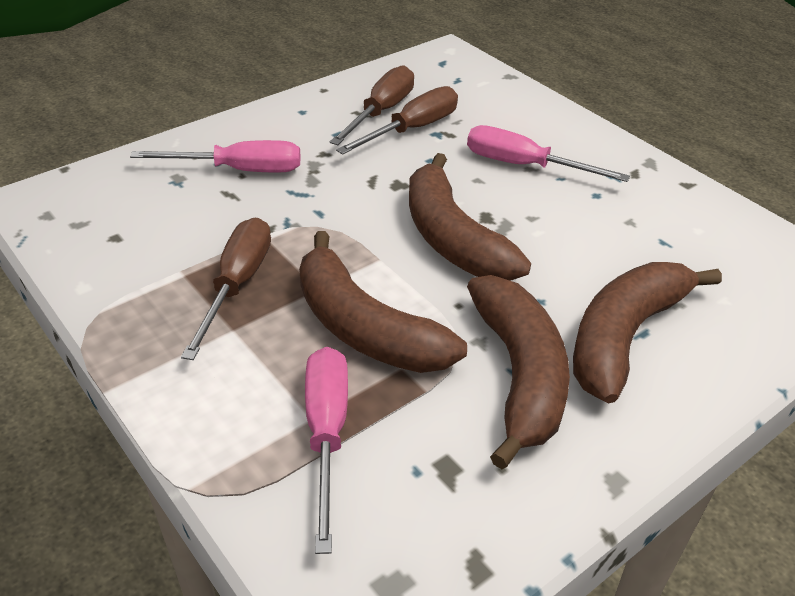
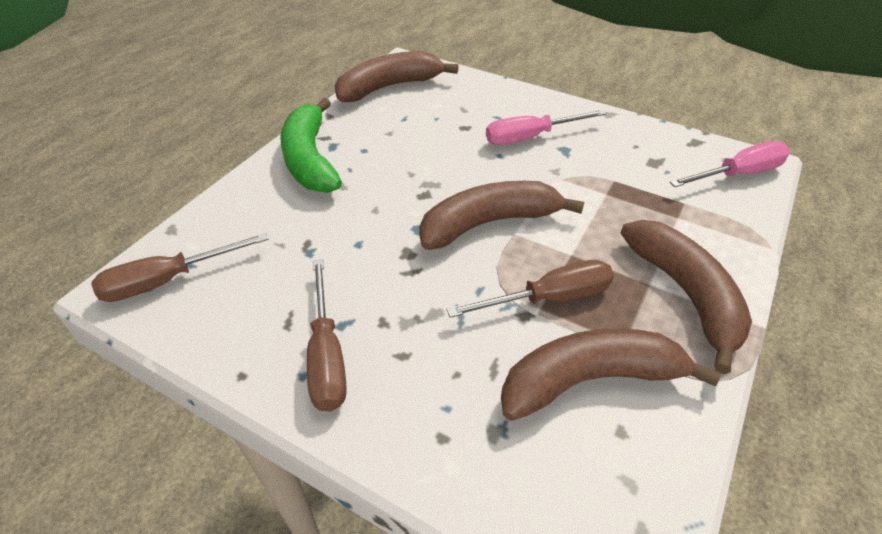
green banana: 0 -> 1
pink screwdriver: 3 -> 2

